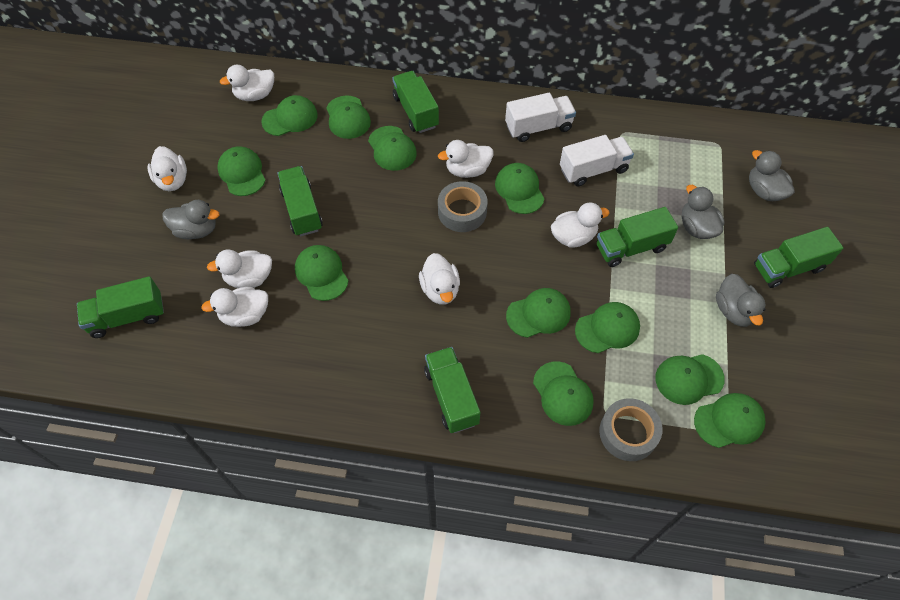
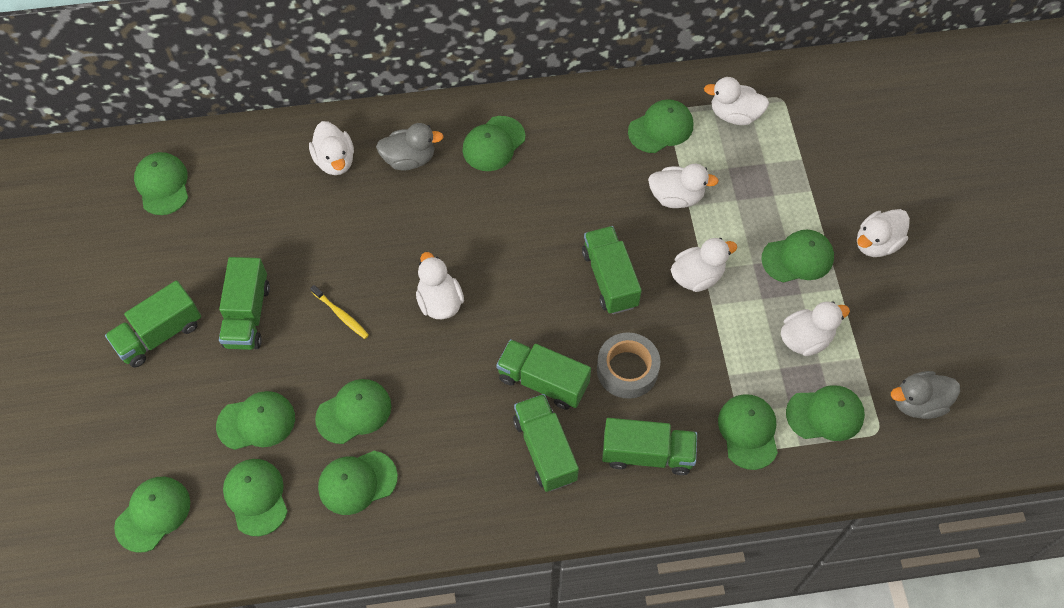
grey duck: 4 -> 2
grey tape: 2 -> 1
white truck: 2 -> 0
yellow toothbrush: 0 -> 1

